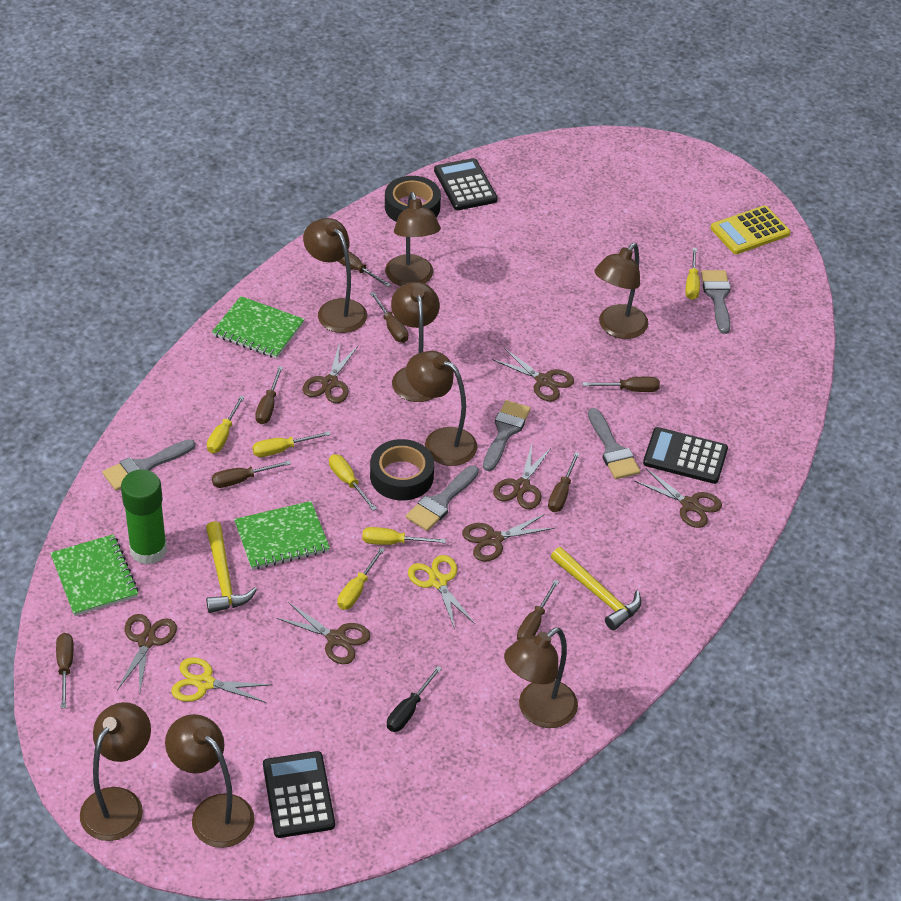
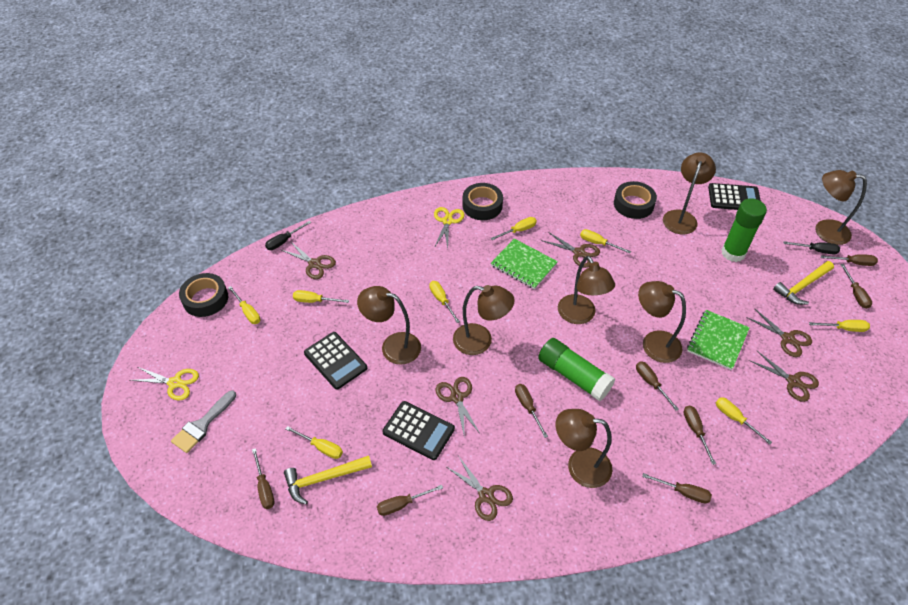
black screwdriver: 1 -> 2
black tape: 2 -> 3
brown lamp: 8 -> 7
brown scissors: 7 -> 6
green glue stick: 1 -> 2
green notebook: 3 -> 2
grey brush: 5 -> 1
yellow calculator: 1 -> 0
yellow screwdriver: 6 -> 8

